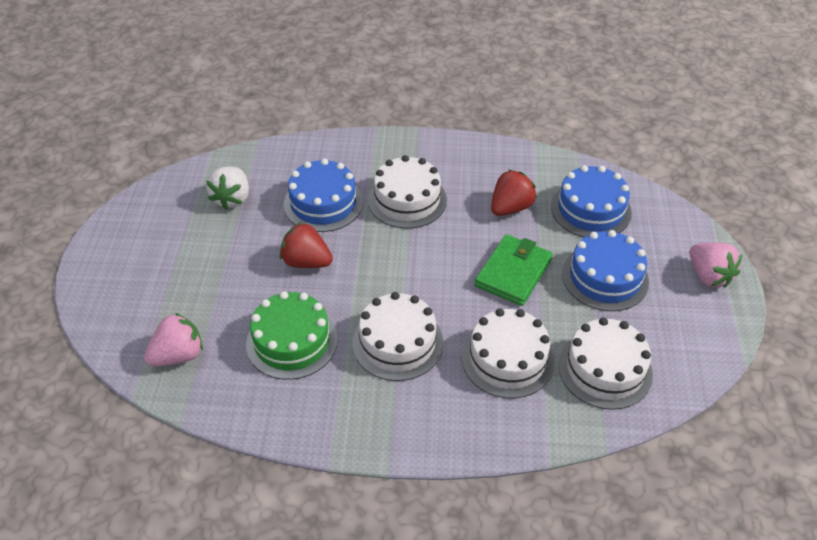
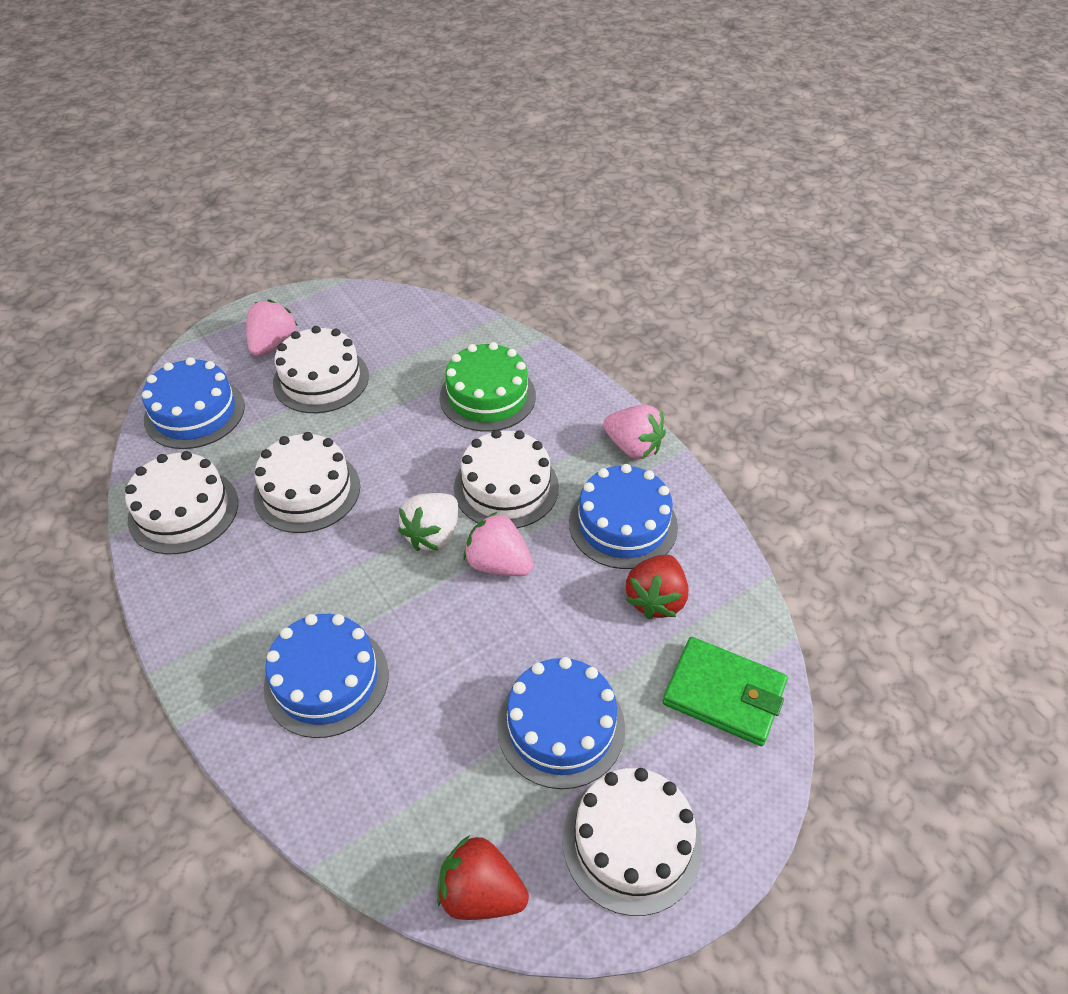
blue cake: 3 -> 4
pink strawberry: 2 -> 3
white cake: 4 -> 5

